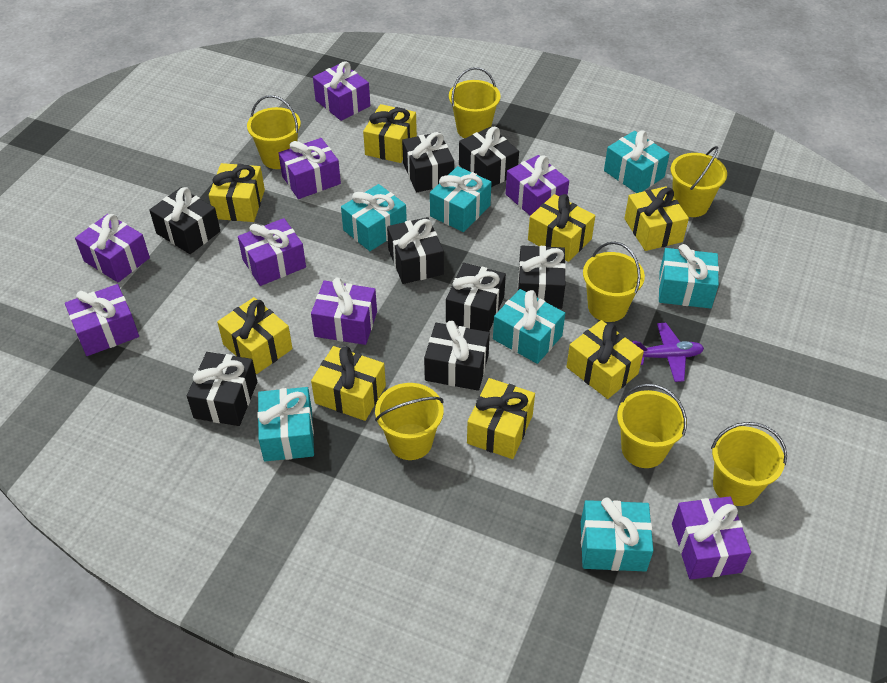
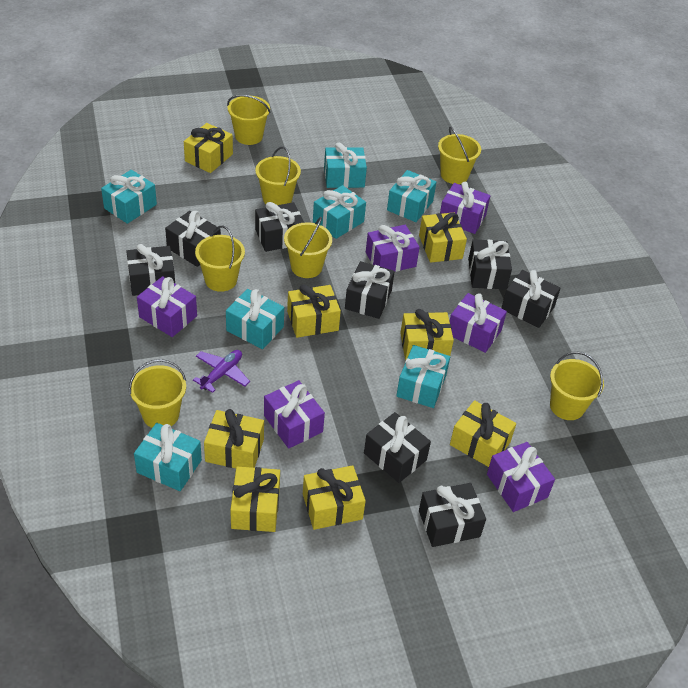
purple gift: 8 -> 6

